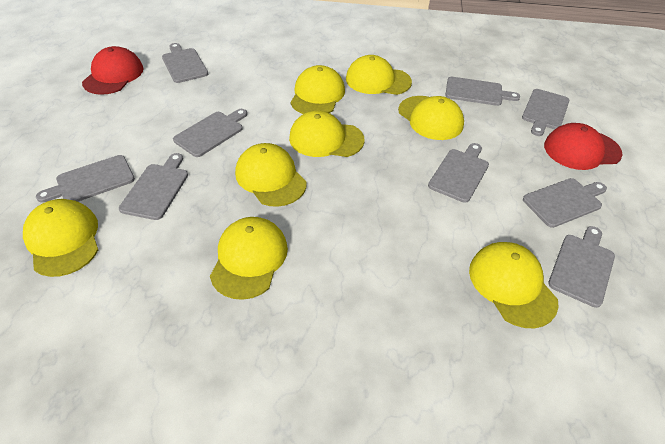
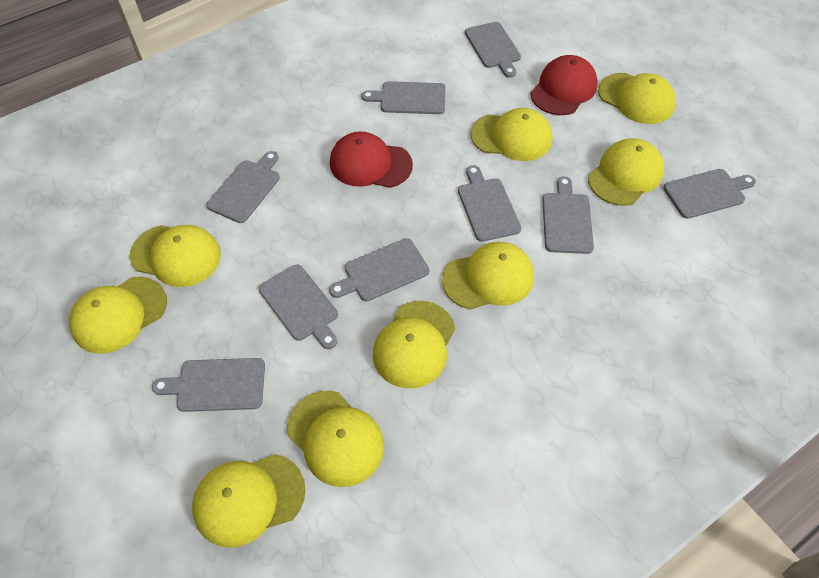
yellow cap: 8 -> 9

